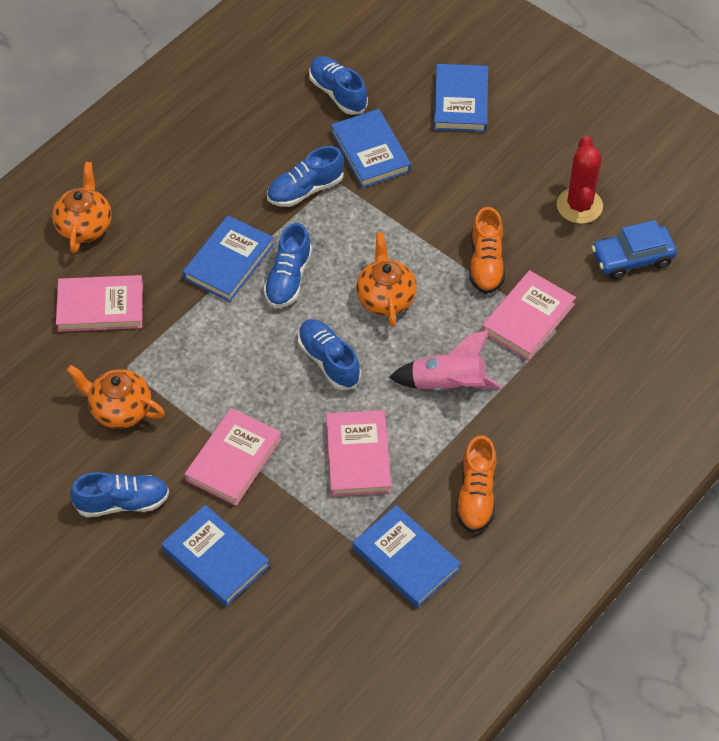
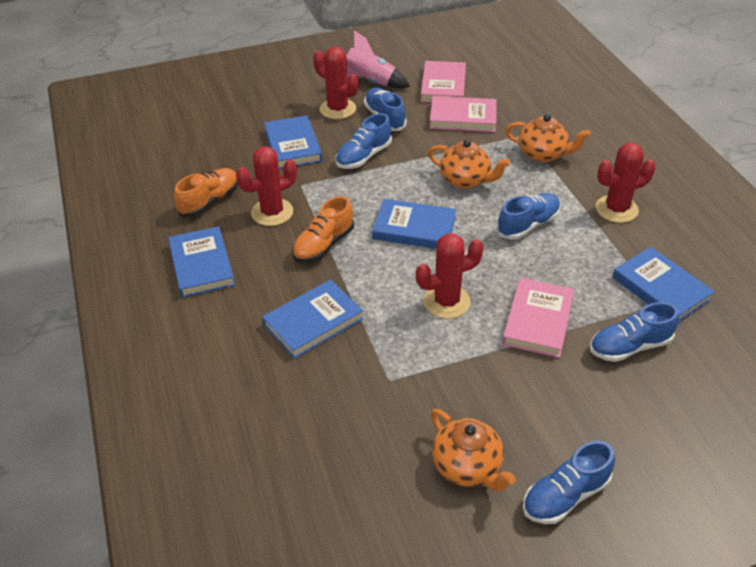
blue car: 1 -> 0
pink book: 4 -> 3
red cactus: 1 -> 4

